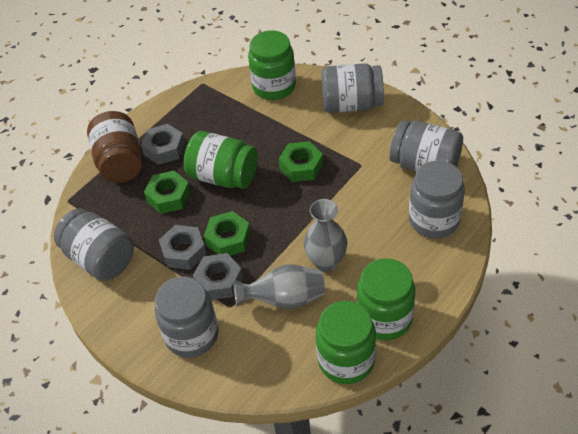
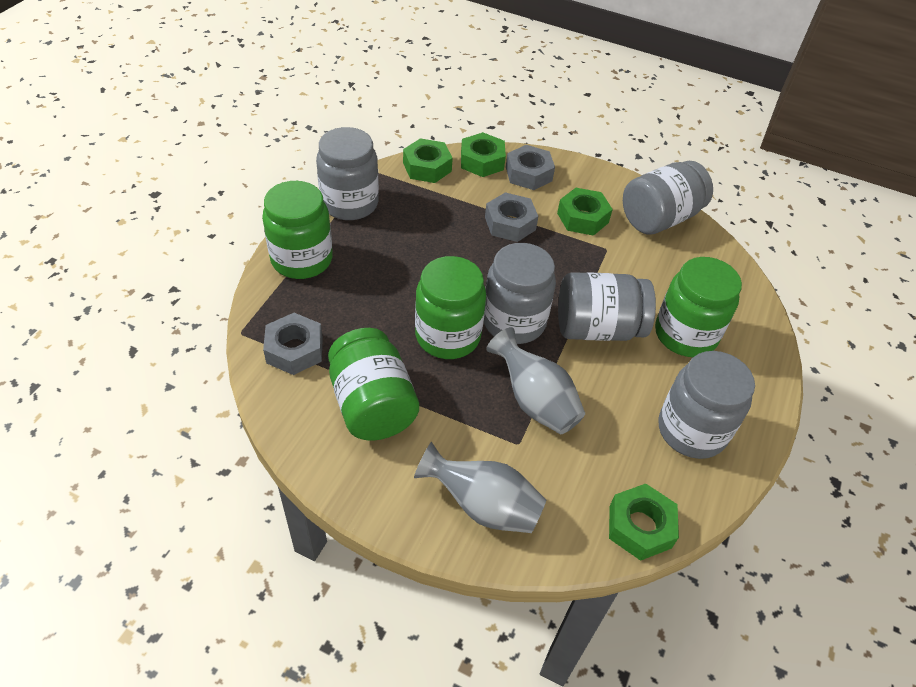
brown jar: 1 -> 0
green nut: 3 -> 4

